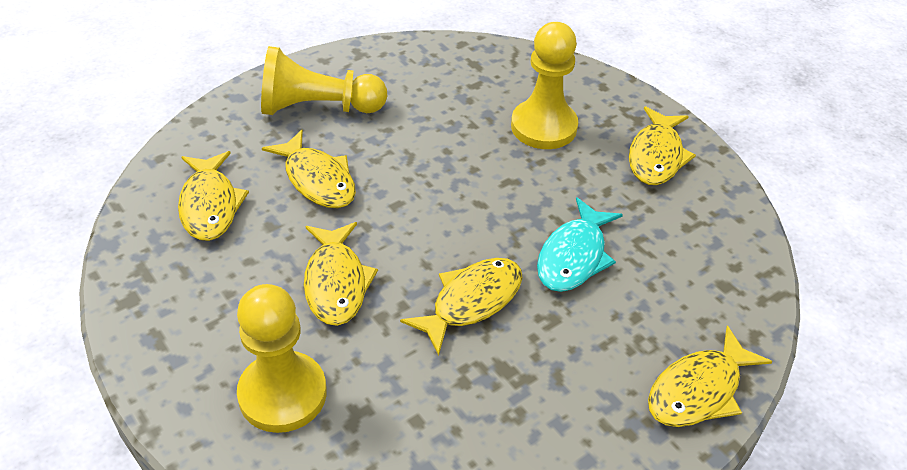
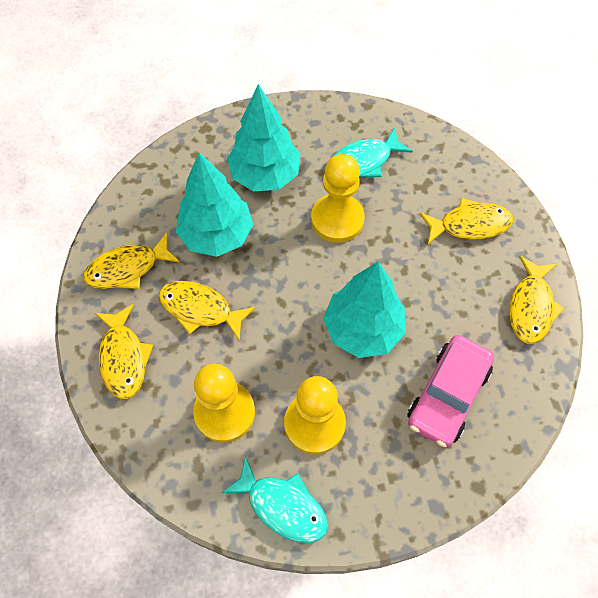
pink car: 0 -> 1
turquoise fish: 1 -> 2
turquoise tree: 0 -> 3
yellow fish: 6 -> 5

